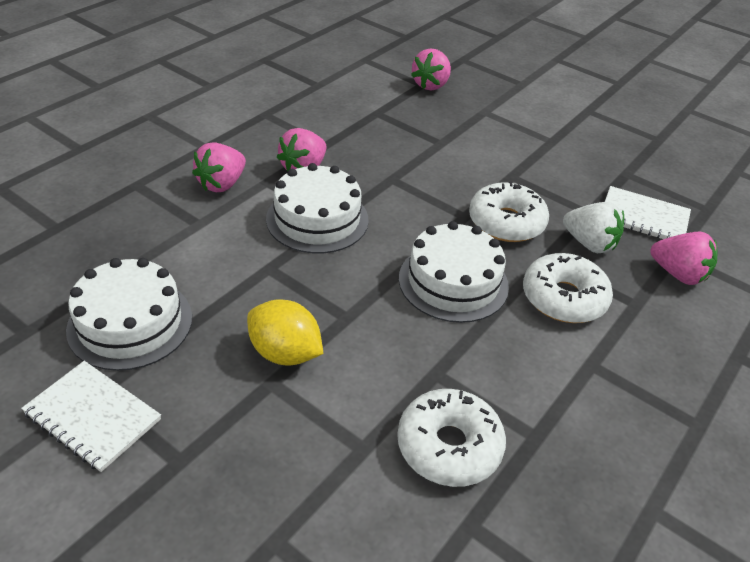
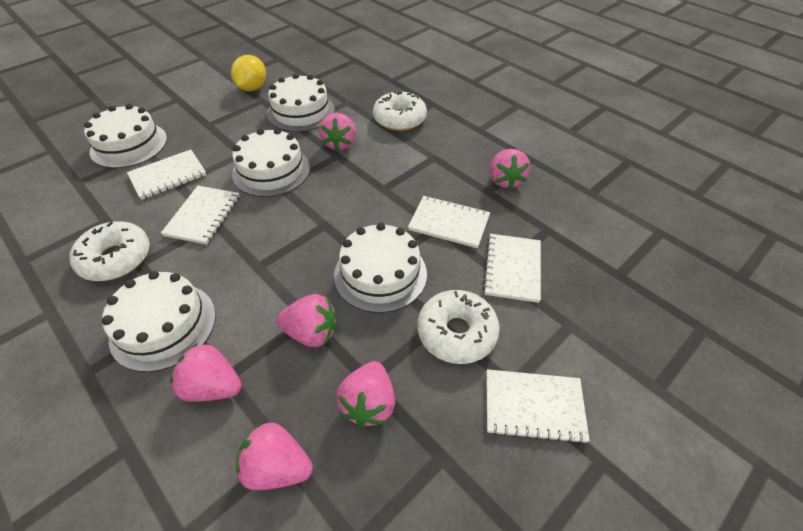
pink strawberry: 4 -> 6
white cake: 3 -> 5
white notebook: 2 -> 5
white strawberry: 1 -> 0

